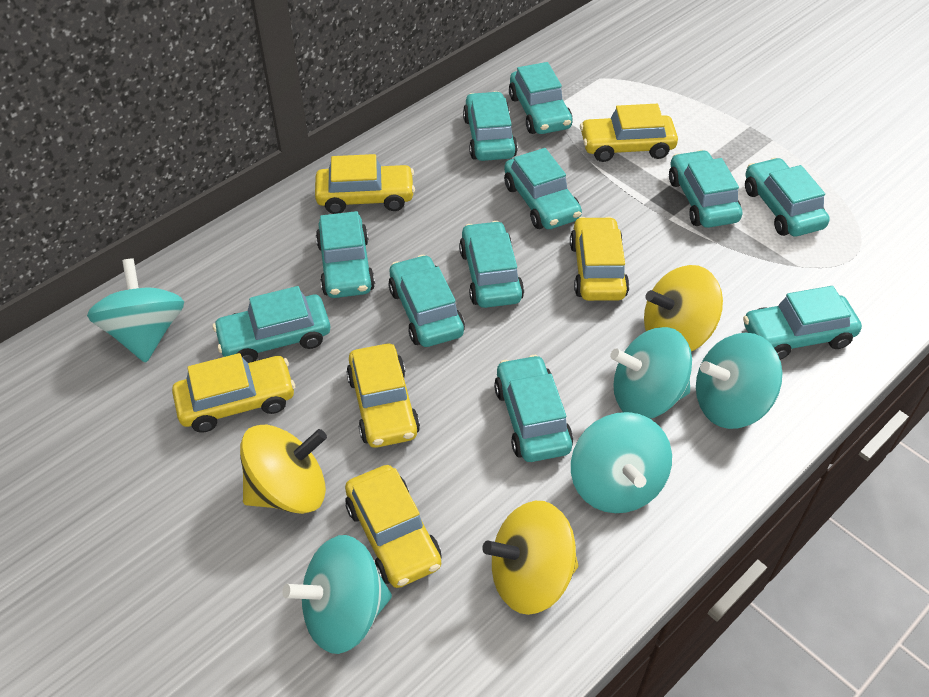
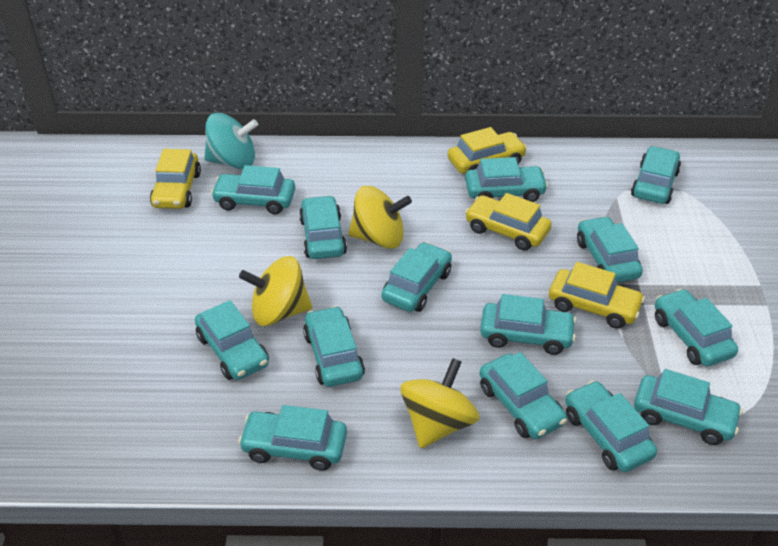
turquoise car: 11 -> 14
turquoise spinning top: 5 -> 1
yellow car: 6 -> 4

